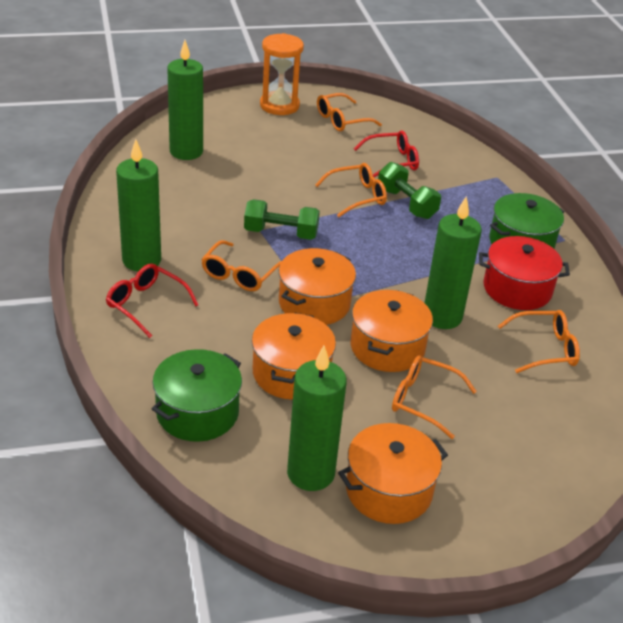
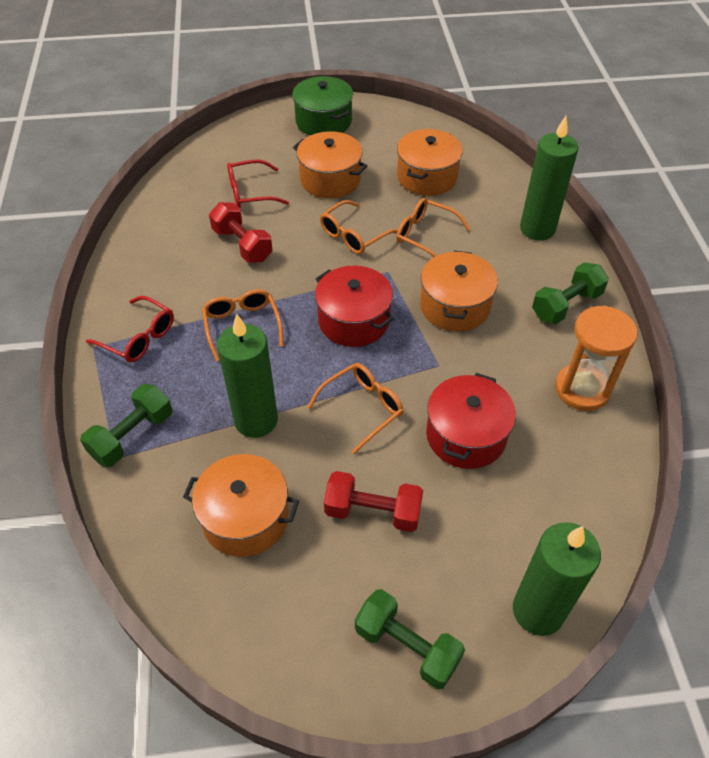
green candle: 4 -> 3
green dumbbell: 2 -> 3
green pot: 2 -> 1
orange glasses: 5 -> 4
red dumbbell: 0 -> 2
red pot: 1 -> 2

